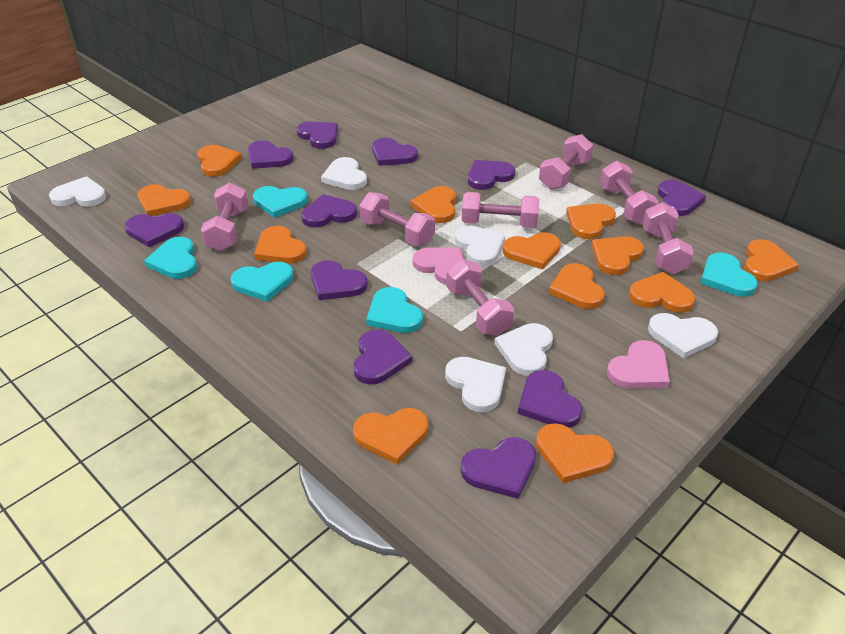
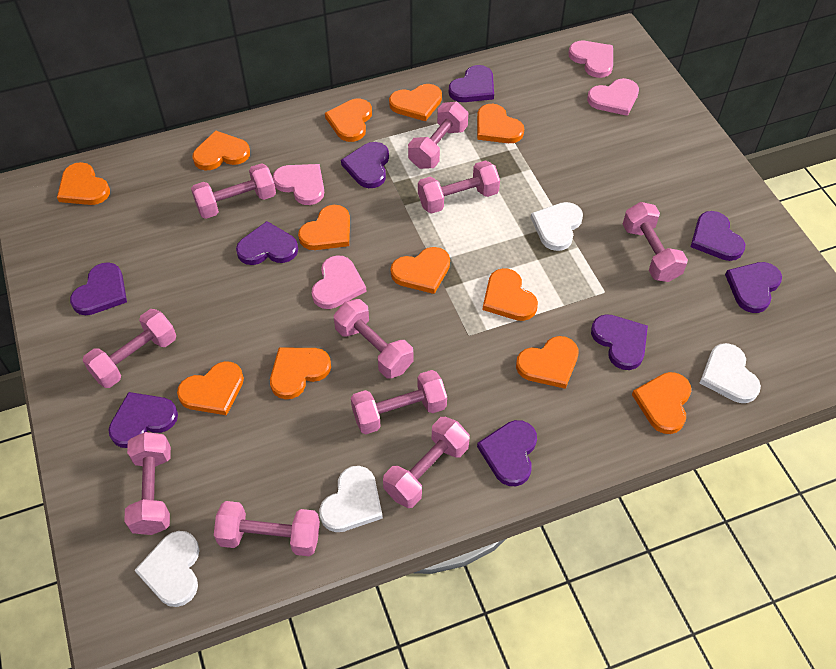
pink dumbbell: 7 -> 10
pink heart: 2 -> 4
purple heart: 11 -> 9
turquoise heart: 5 -> 0
white heart: 6 -> 4

